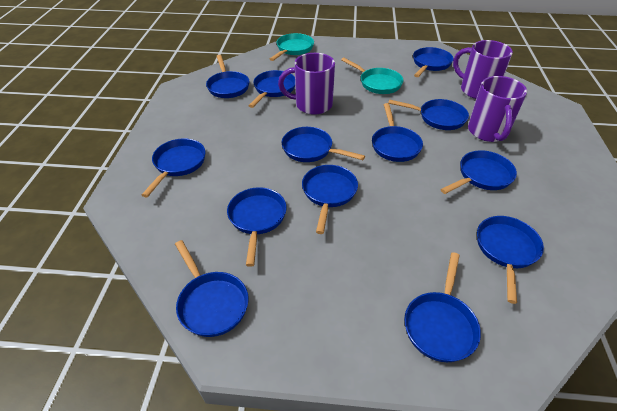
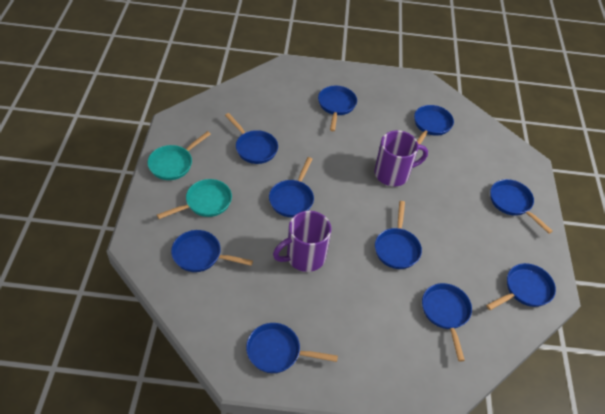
blue pan: 13 -> 10
purple mug: 3 -> 2

